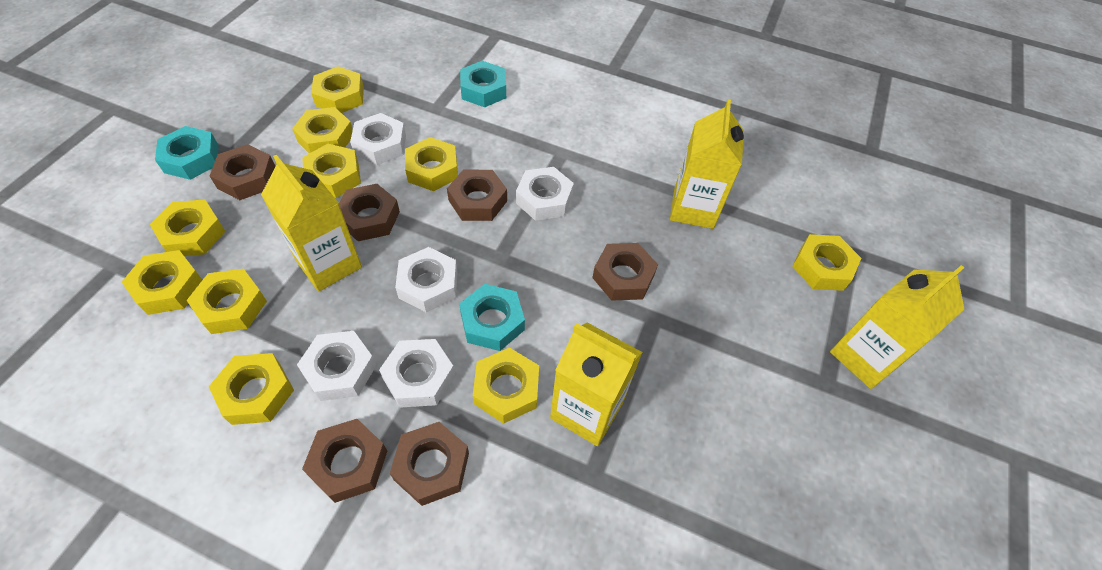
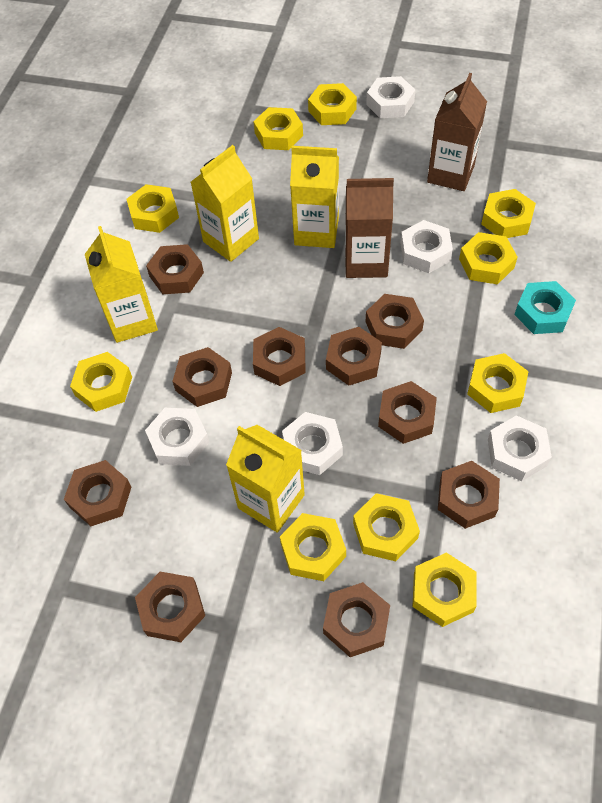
brown carton: 0 -> 2
brown nut: 6 -> 10
turquoise nut: 3 -> 1

